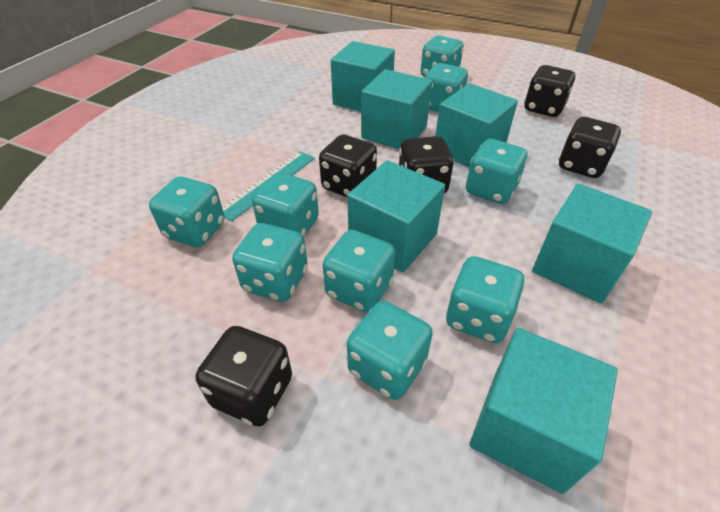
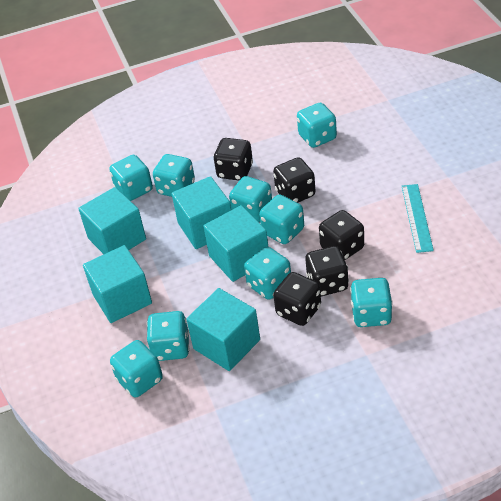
turquoise cube: 6 -> 5

